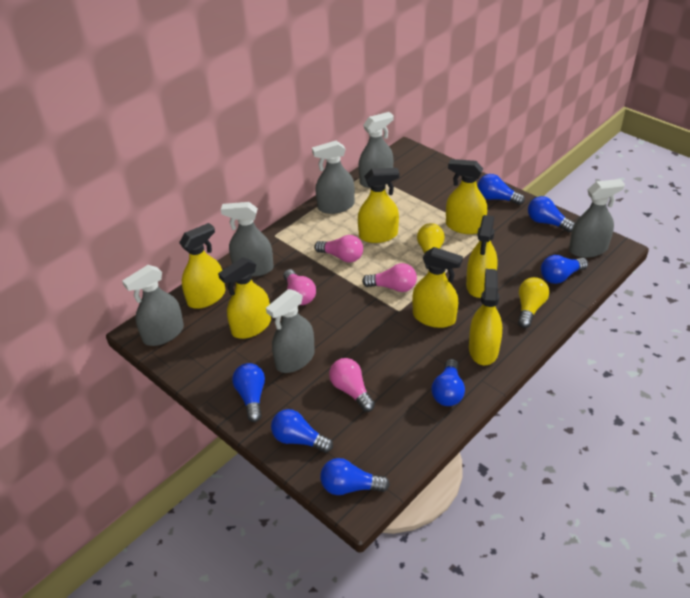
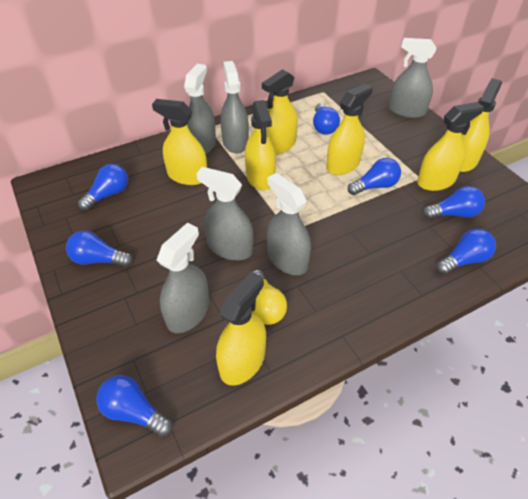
pink light bulb: 4 -> 0
yellow light bulb: 2 -> 1

